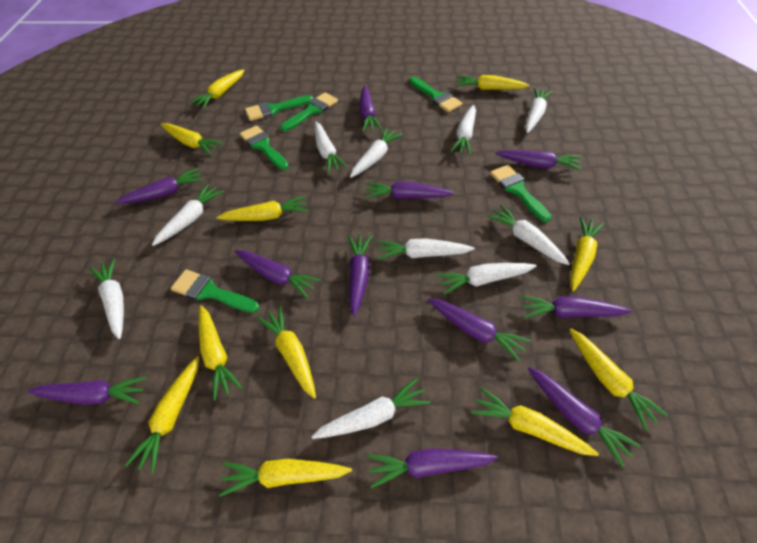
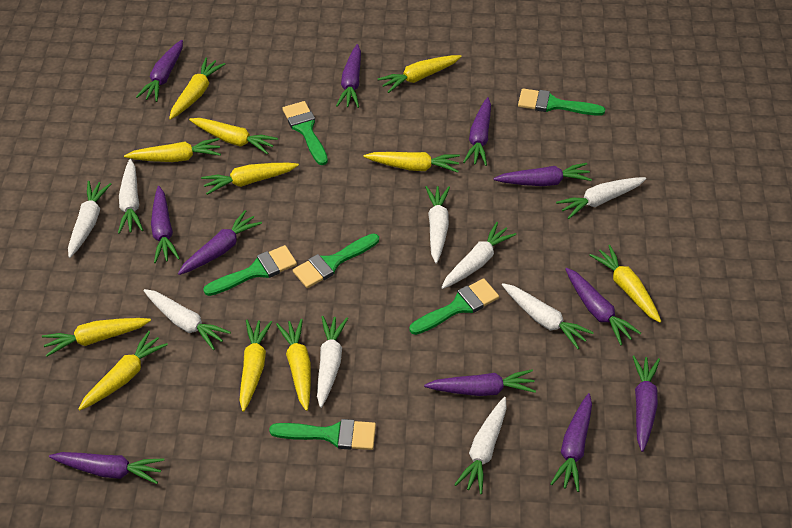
white carrot: 10 -> 9

